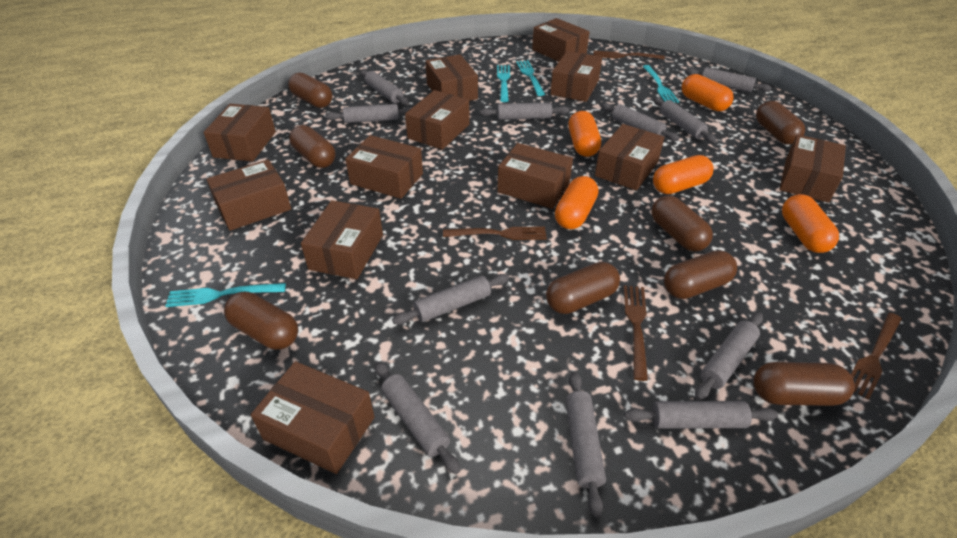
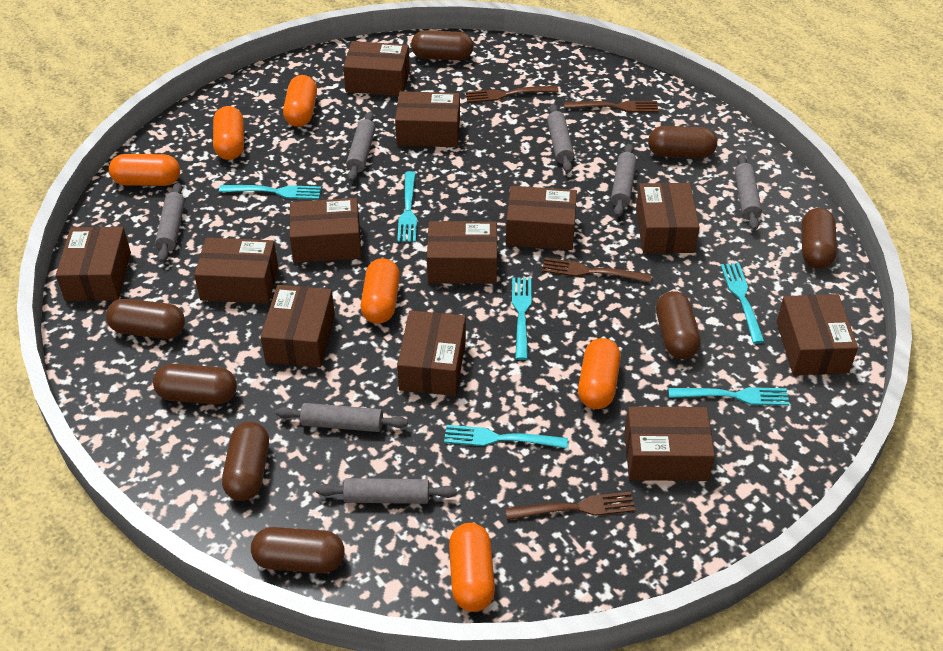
grey rolling pin: 11 -> 7
orange capsule: 5 -> 6
turquoise fork: 4 -> 6

